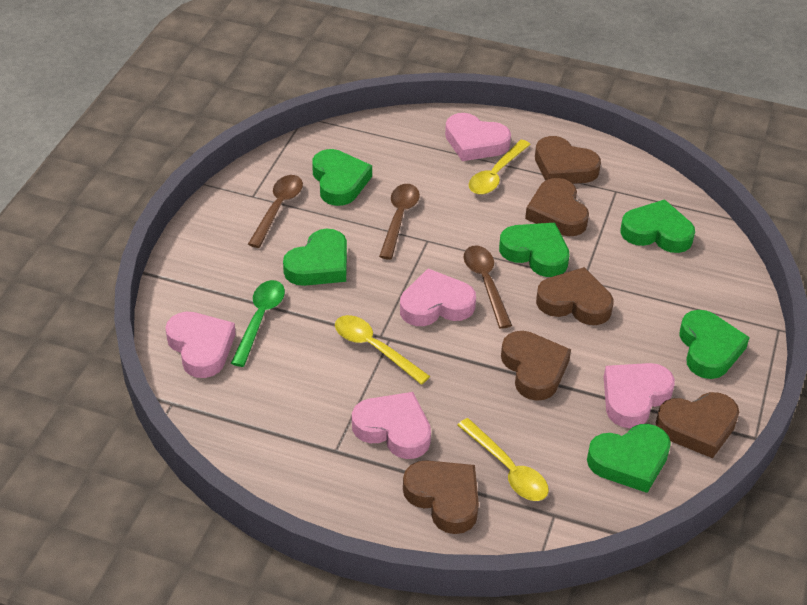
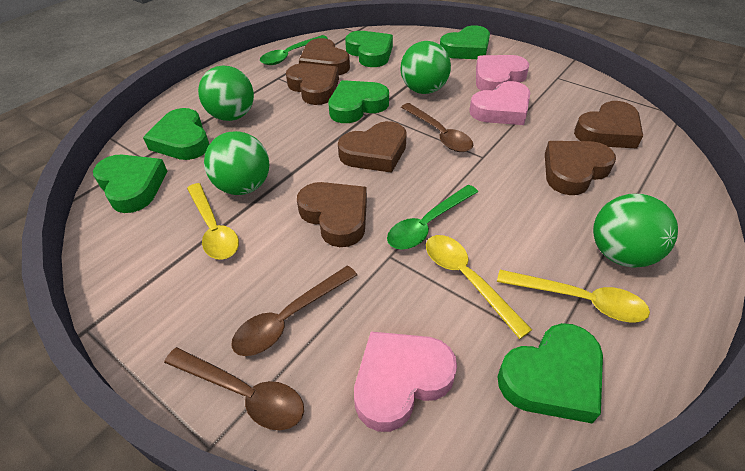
green ball: 0 -> 4
green spoon: 1 -> 2
pink heart: 5 -> 3

